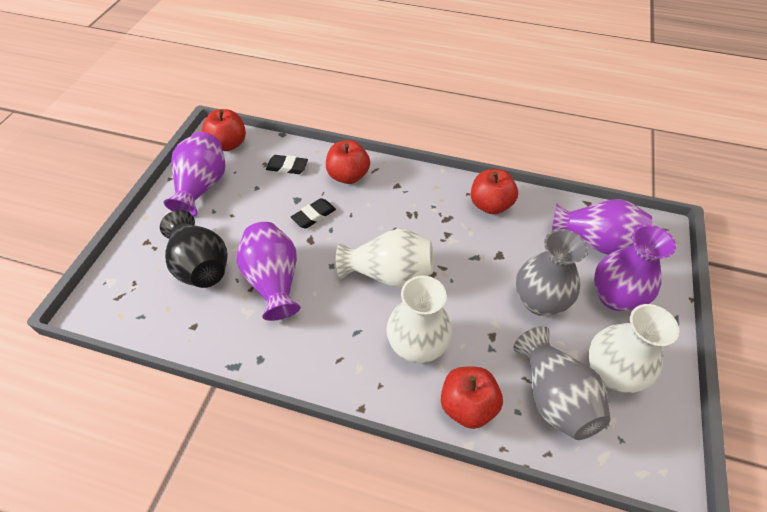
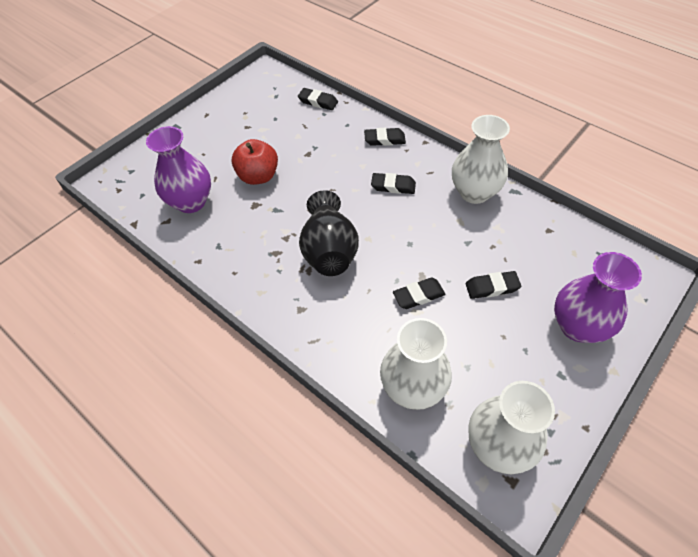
black eraser: 2 -> 5
grey vase: 2 -> 0
purple vase: 4 -> 2
red apple: 4 -> 1

